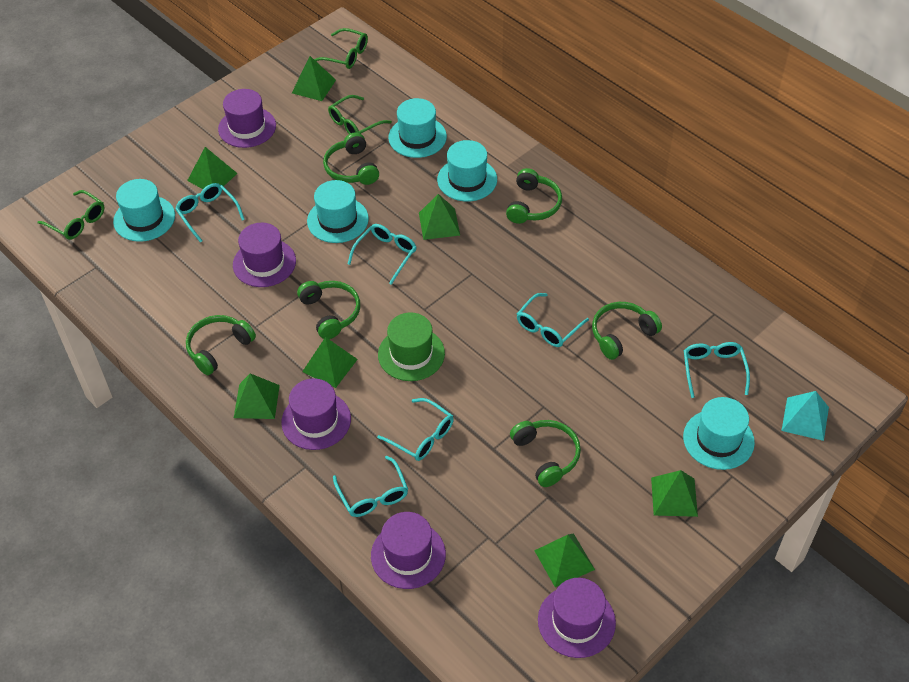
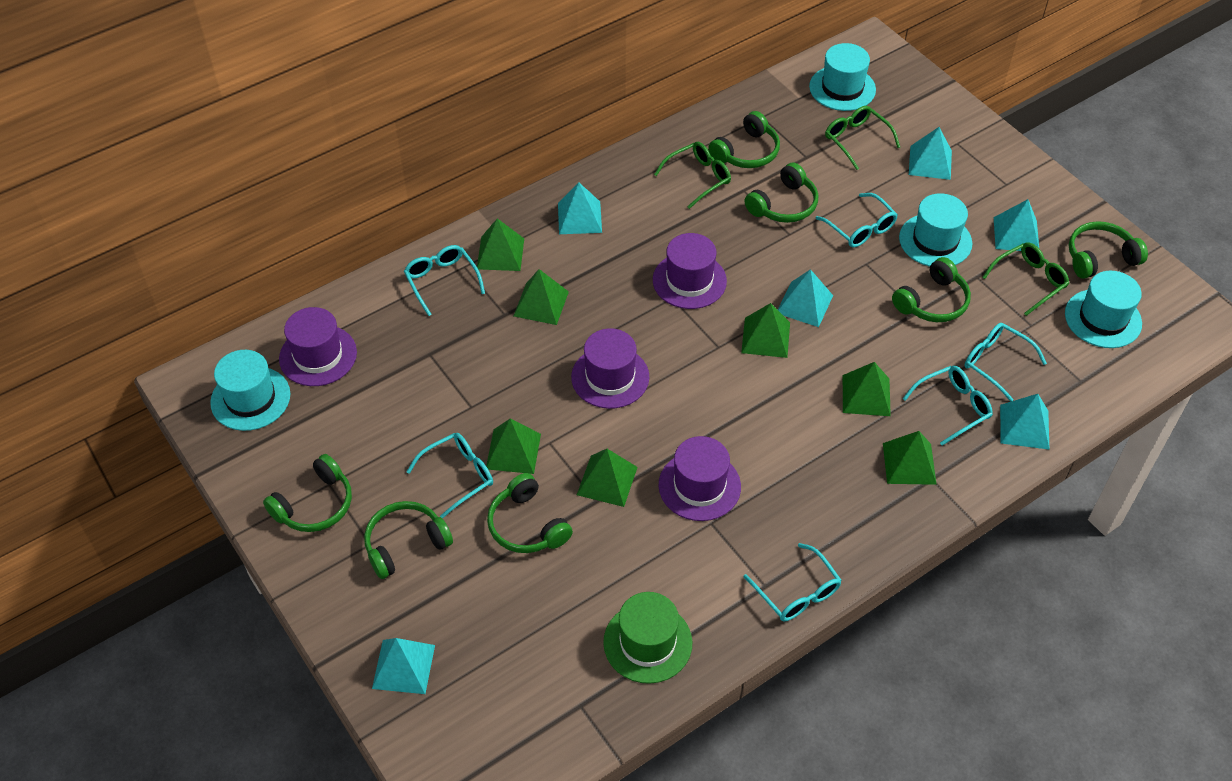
green headphones: 6 -> 7
purple hat: 5 -> 4
turquoise hat: 5 -> 4
turquoise pyramid: 1 -> 6

